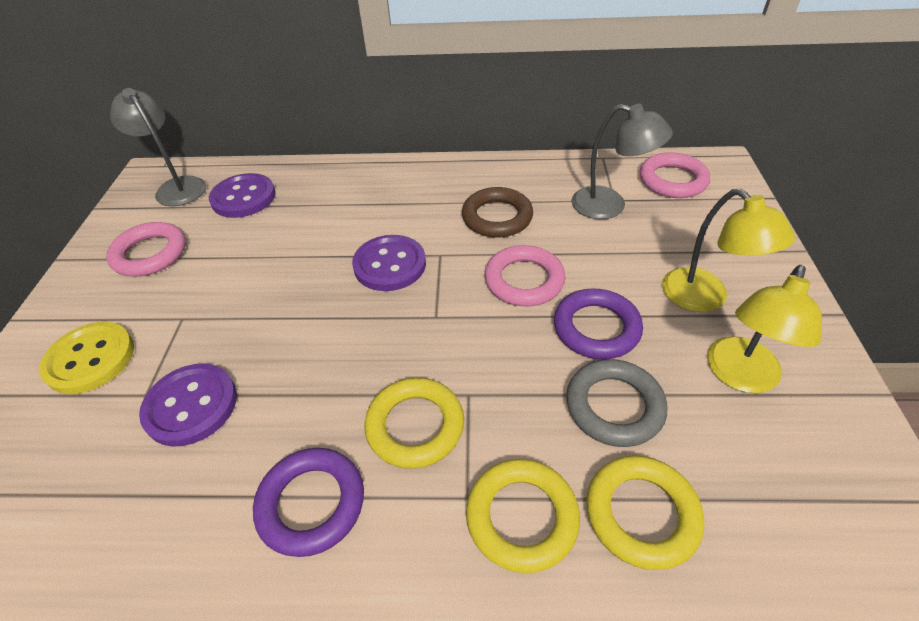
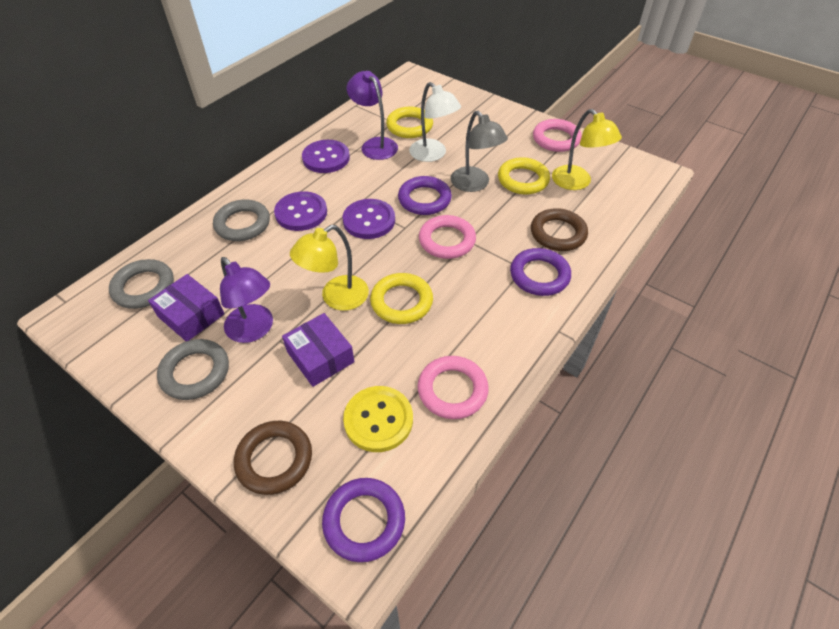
brown ring: 1 -> 2
grey lamp: 2 -> 1
grey ring: 1 -> 3
purple box: 0 -> 2
purple lamp: 0 -> 2
purple ring: 2 -> 3
white lamp: 0 -> 1

